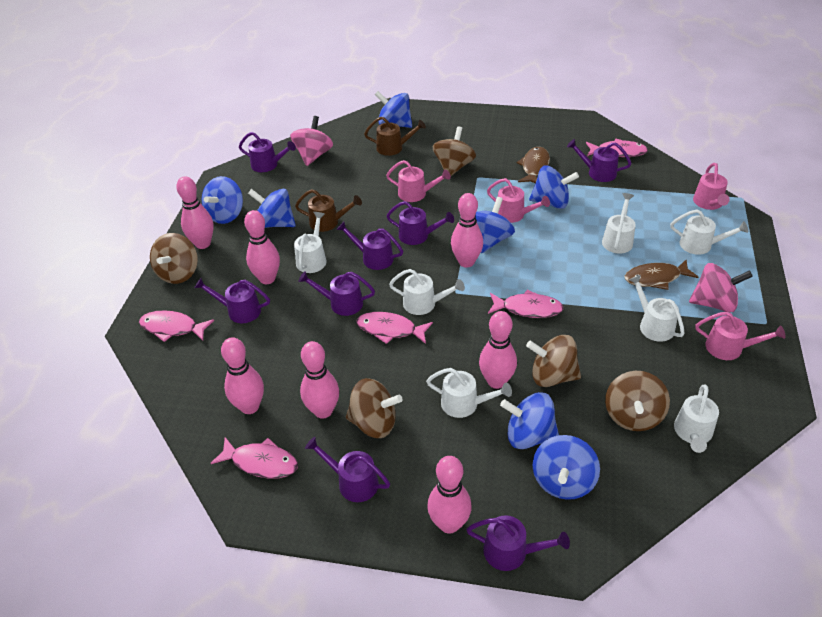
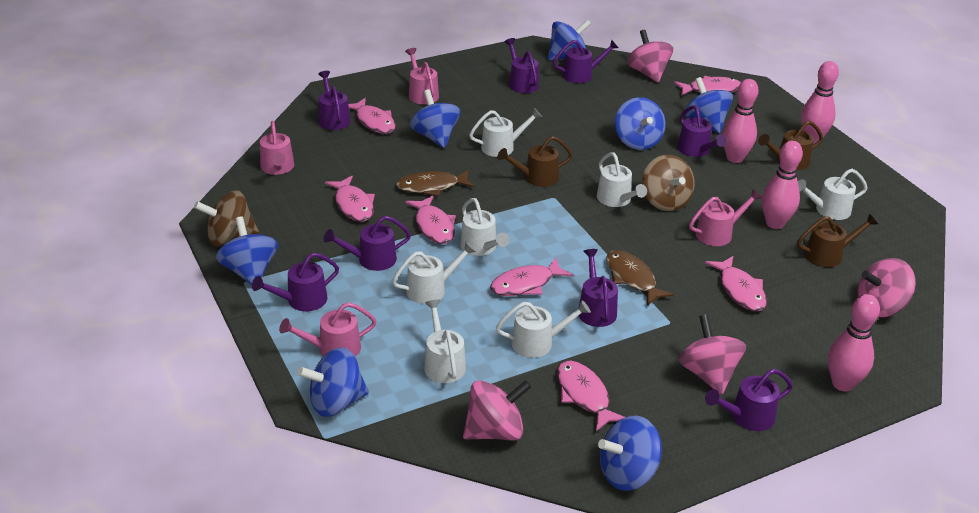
brown spinning top: 5 -> 2
brown watering can: 2 -> 3
pink bowling pin: 7 -> 4
pink fish: 5 -> 7
pink spinning top: 2 -> 4

